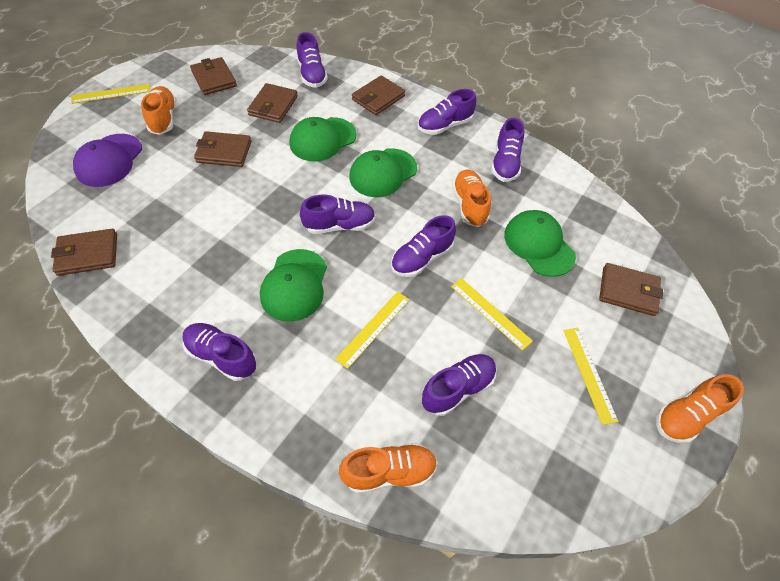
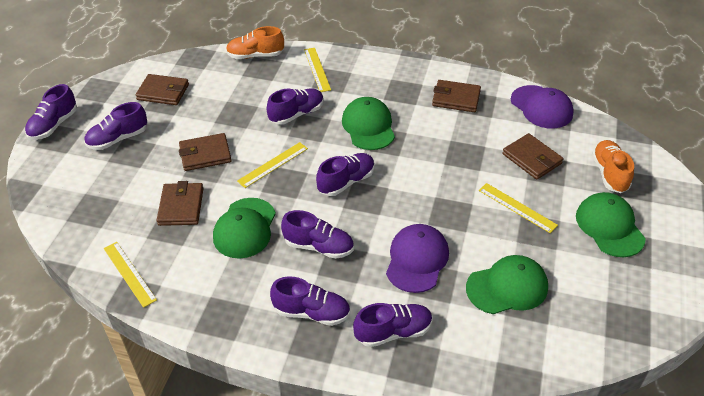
brown wallet: 6 -> 5
orange shoe: 4 -> 2
purple cap: 1 -> 2

